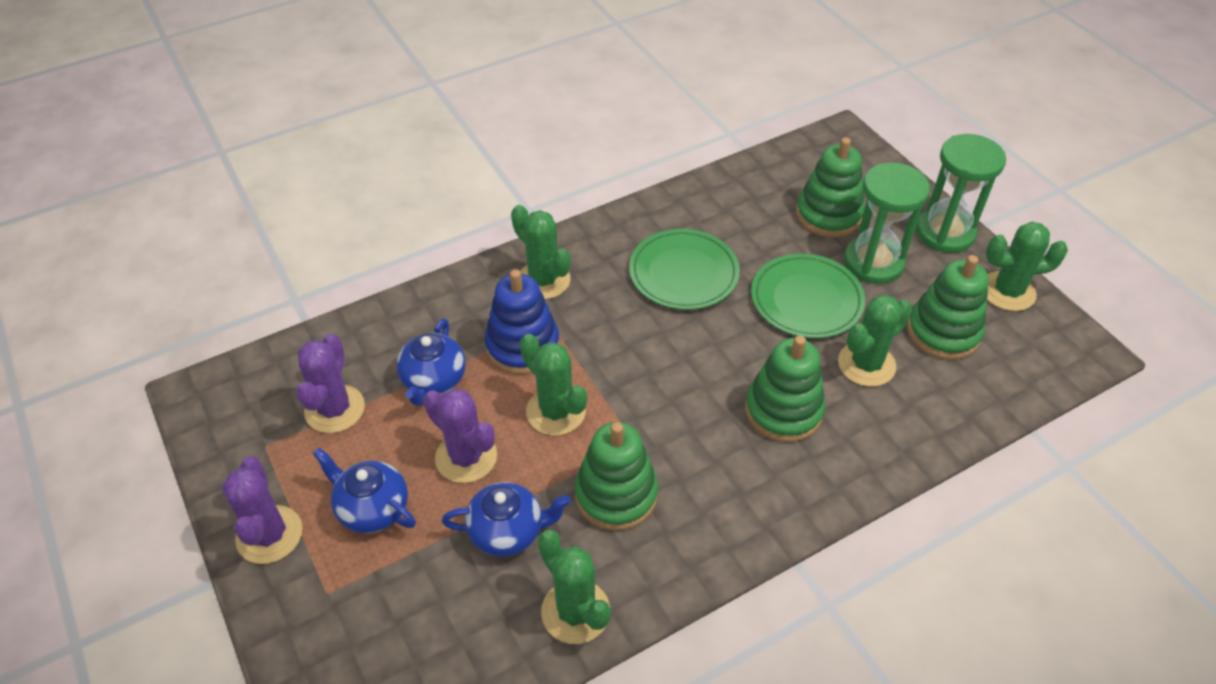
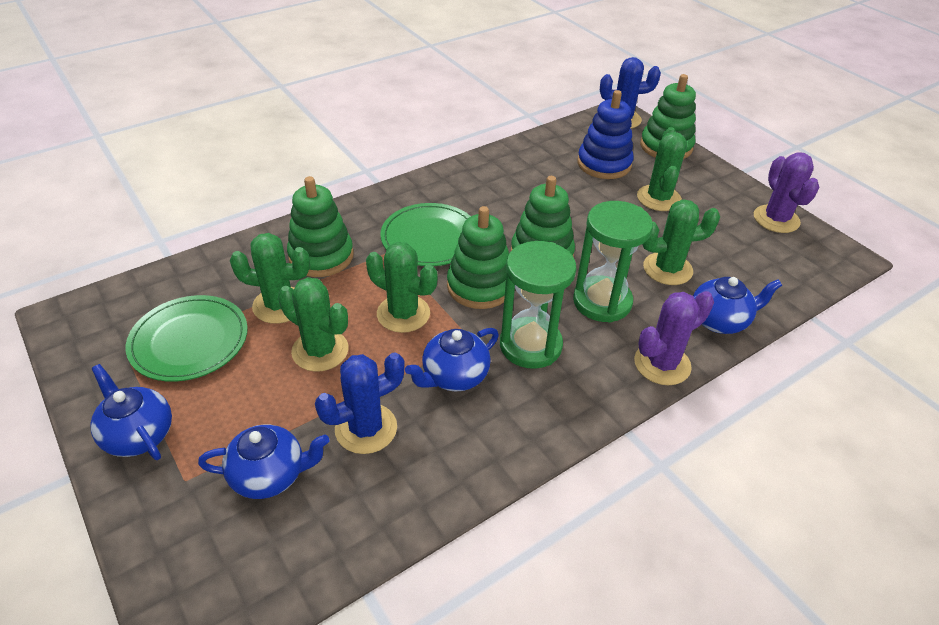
blue cactus: 0 -> 2
blue teapot: 3 -> 4
purple cactus: 3 -> 2

